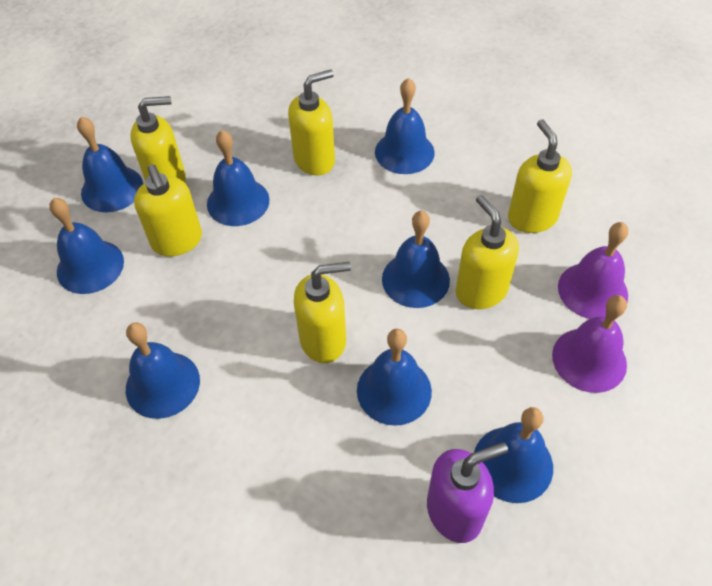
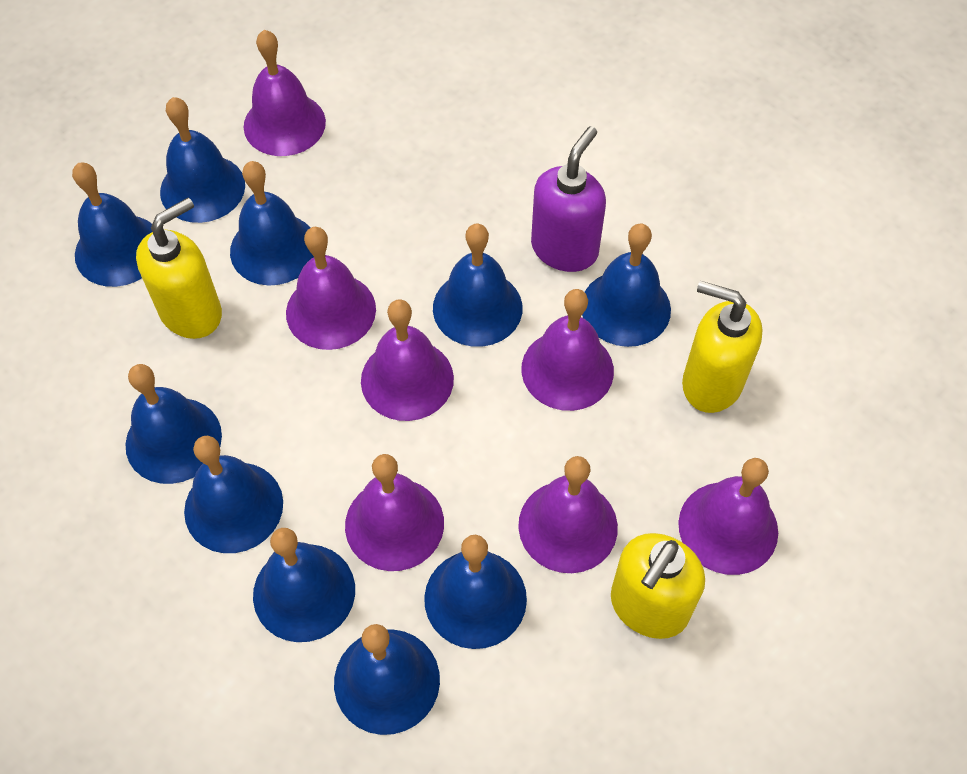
blue bell: 8 -> 10
purple bell: 2 -> 7
yellow soap dispenser: 6 -> 3

